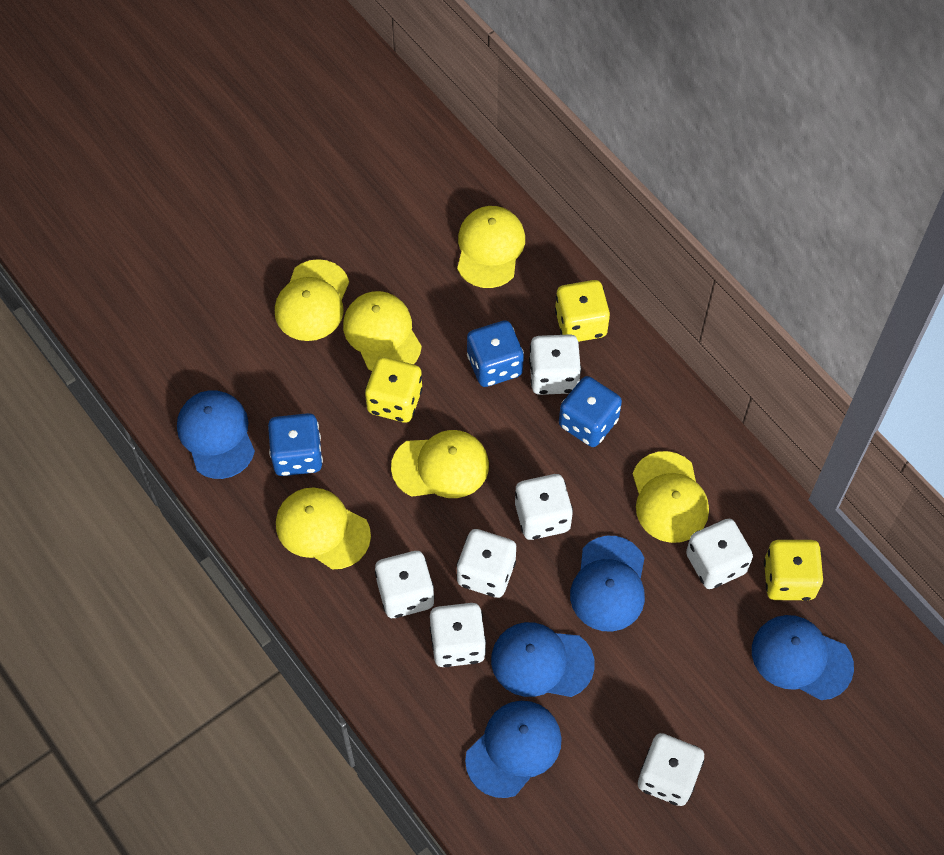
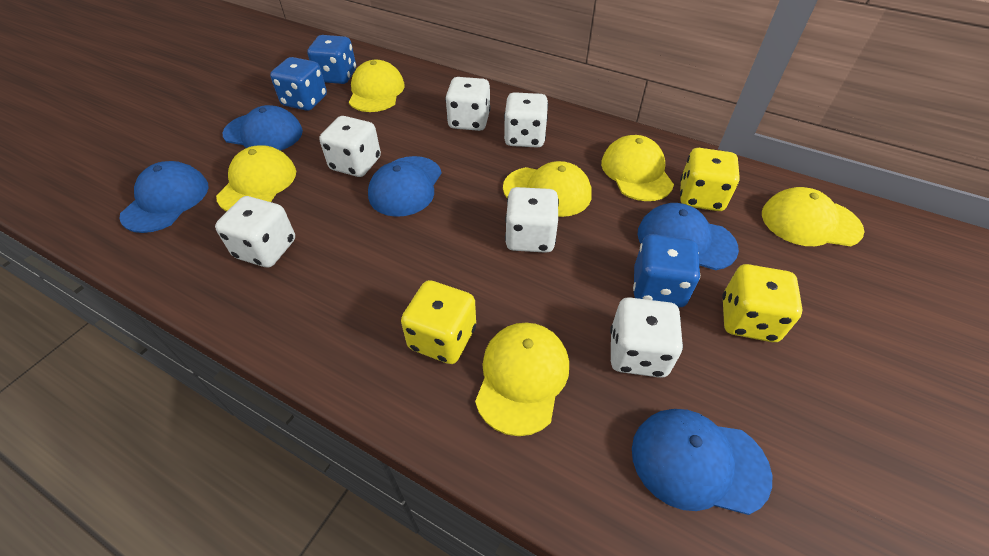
white dice: 7 -> 6

